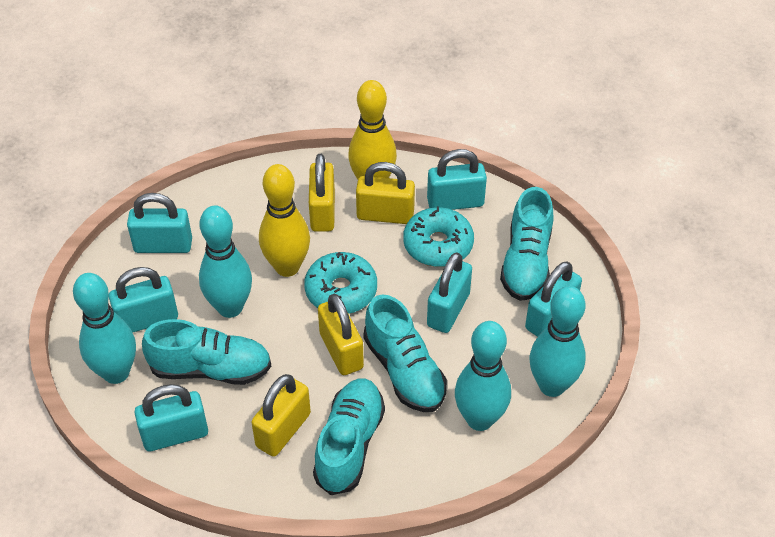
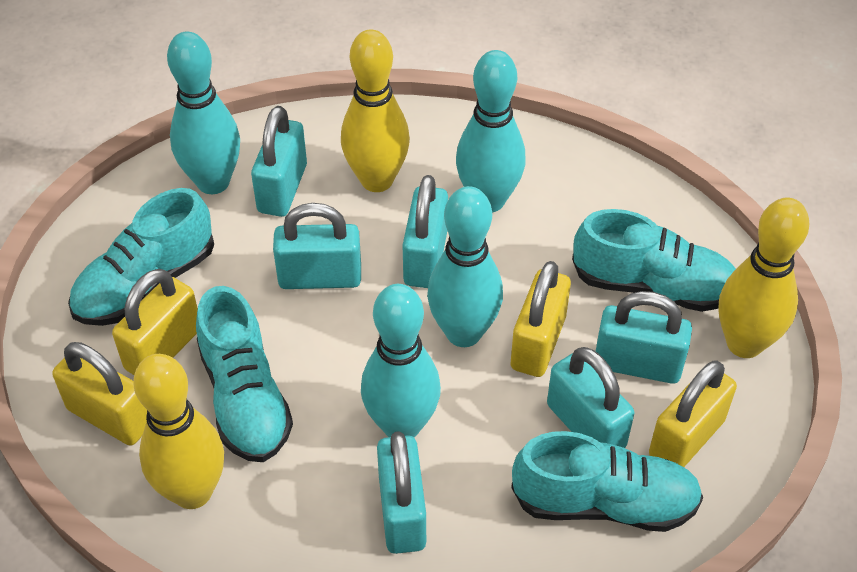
turquoise donut: 2 -> 0
yellow bowling pin: 2 -> 3

